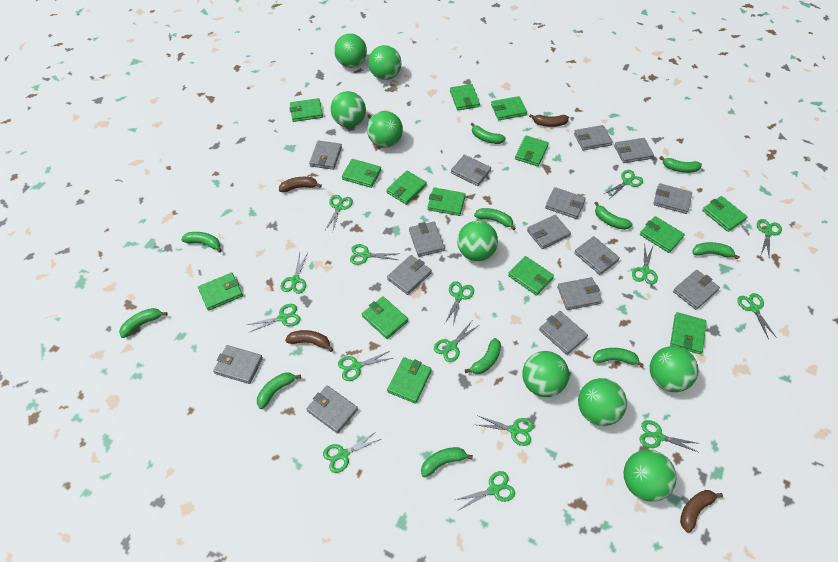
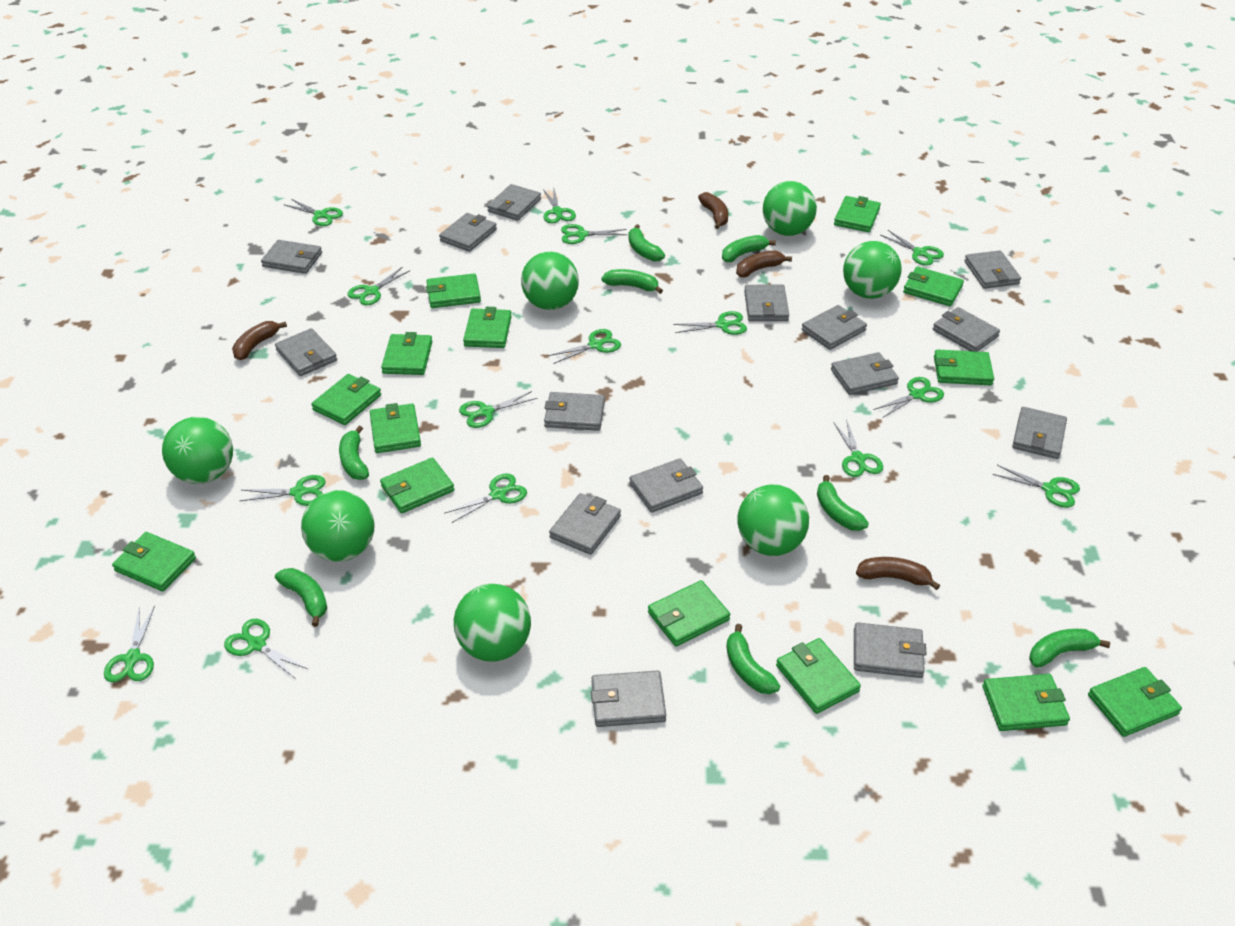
green ball: 9 -> 7
green banana: 11 -> 8

